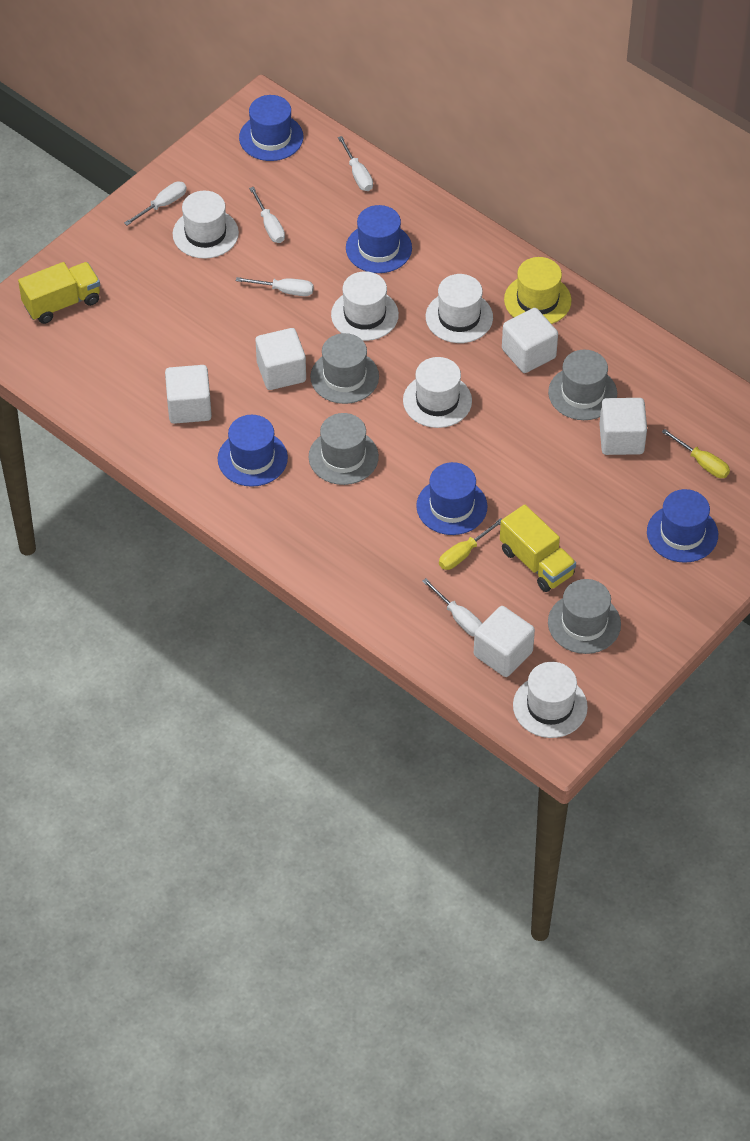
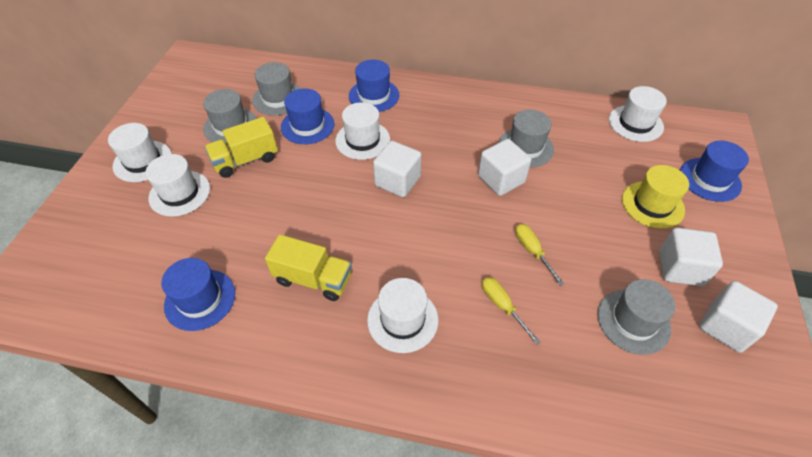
blue hat: 5 -> 4
white cube: 5 -> 4
white screwdriver: 5 -> 0

